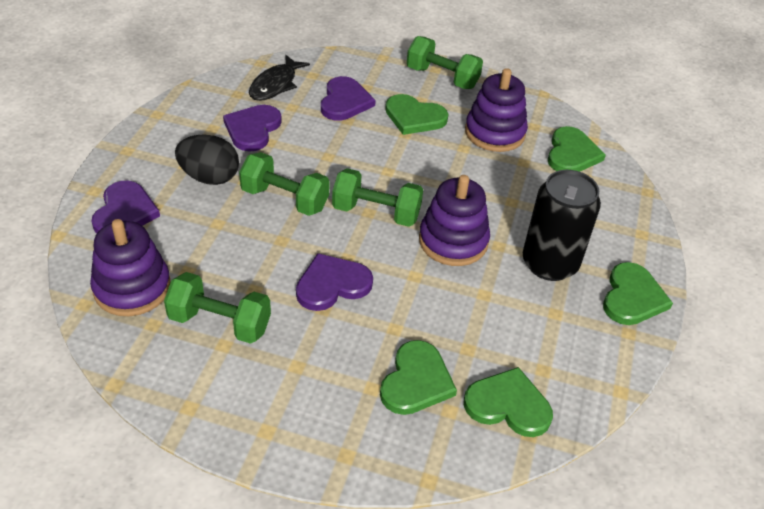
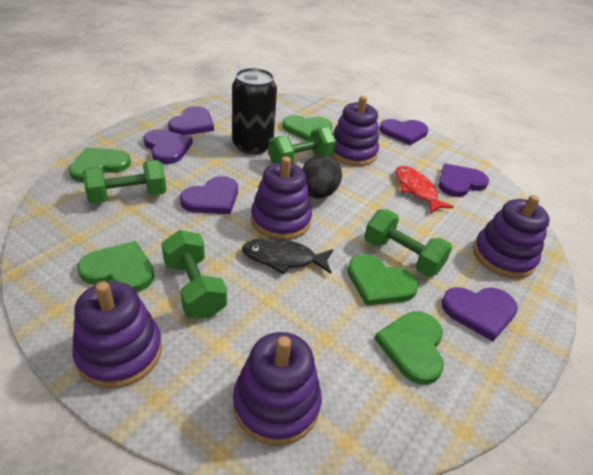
purple heart: 4 -> 6
purple stacking toy: 3 -> 5
red fish: 0 -> 1

